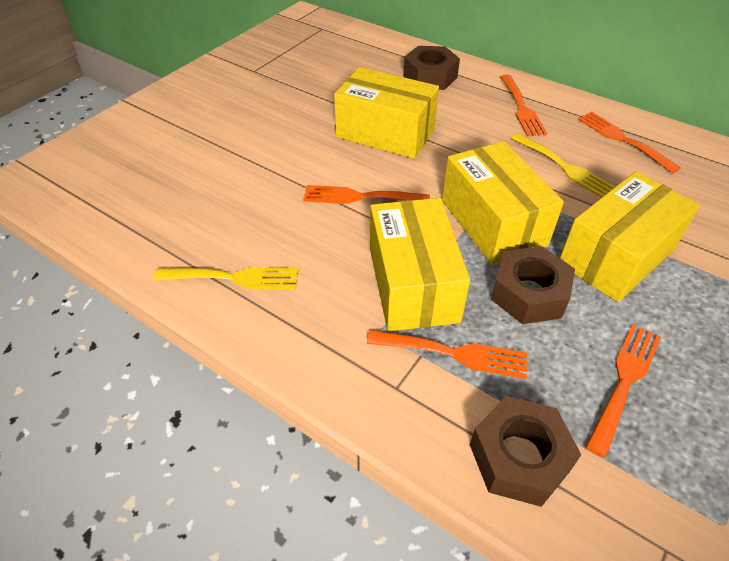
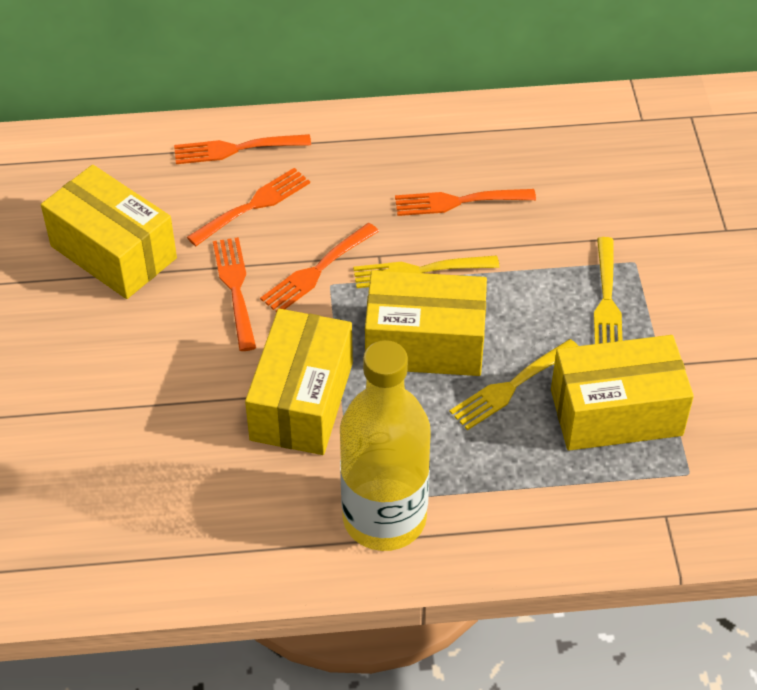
brown nut: 3 -> 0
yellow bottle: 0 -> 1
yellow fork: 2 -> 3

